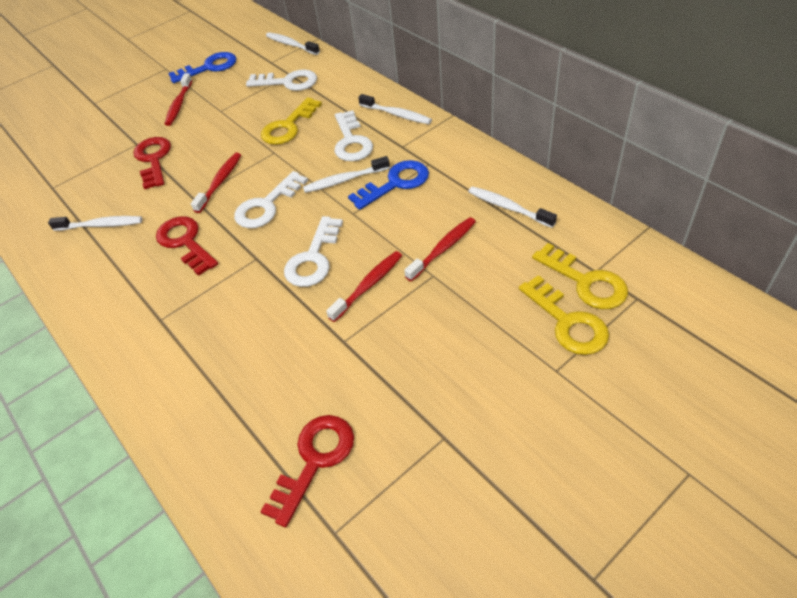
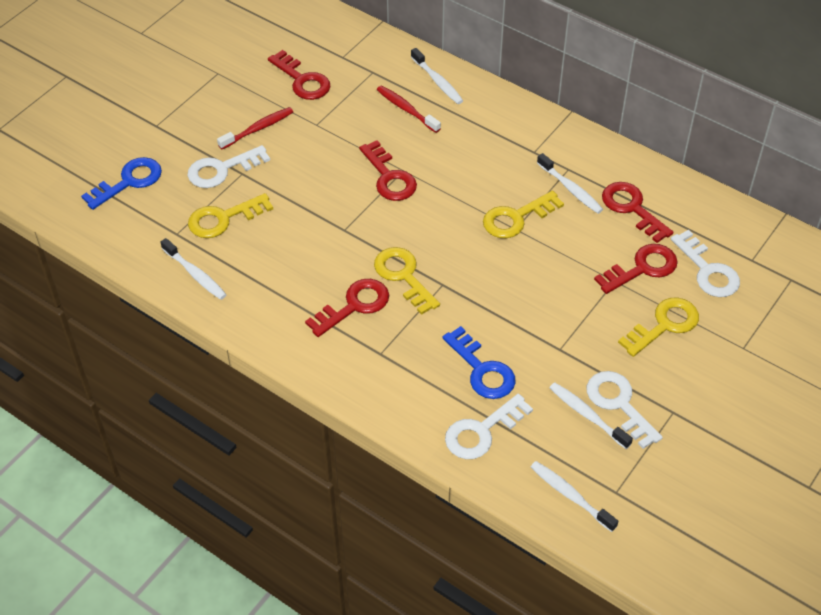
red key: 3 -> 5
red toothbrush: 4 -> 2
yellow key: 3 -> 4

